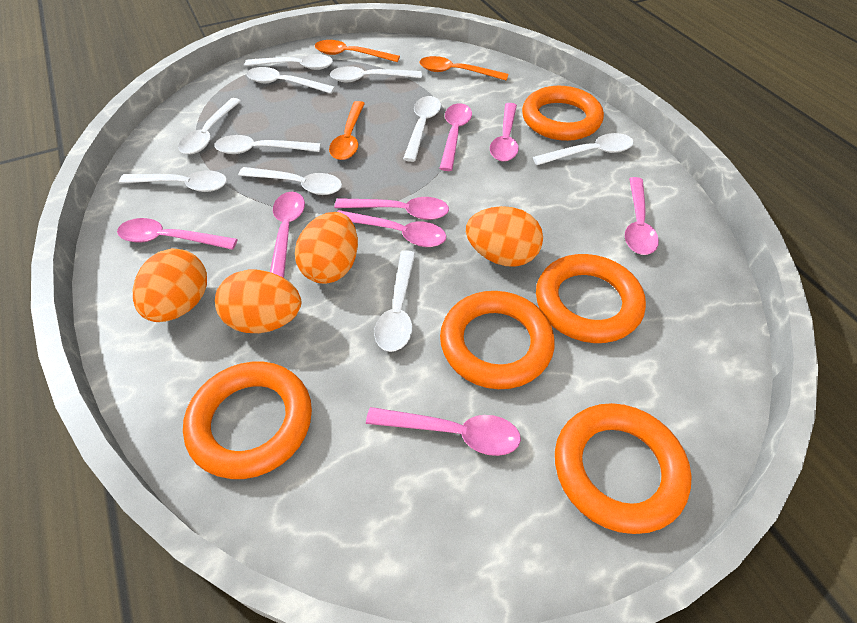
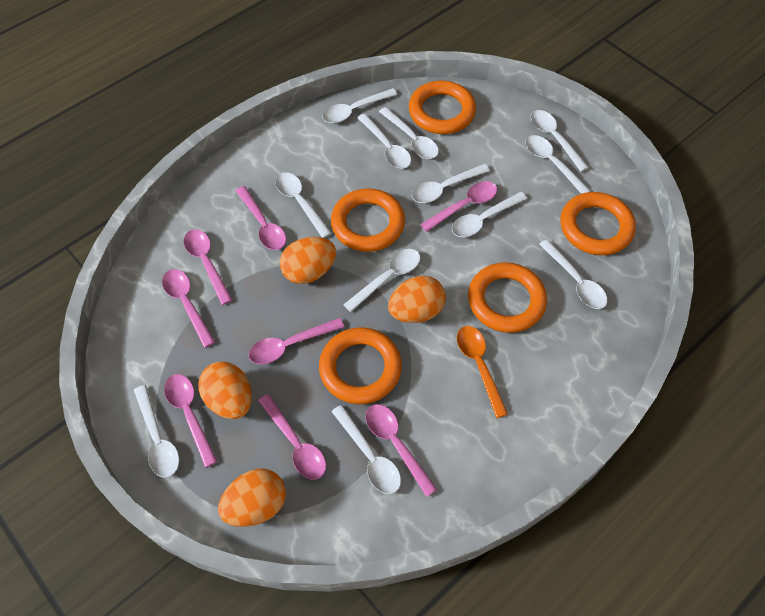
orange spoon: 3 -> 1
white spoon: 10 -> 12

